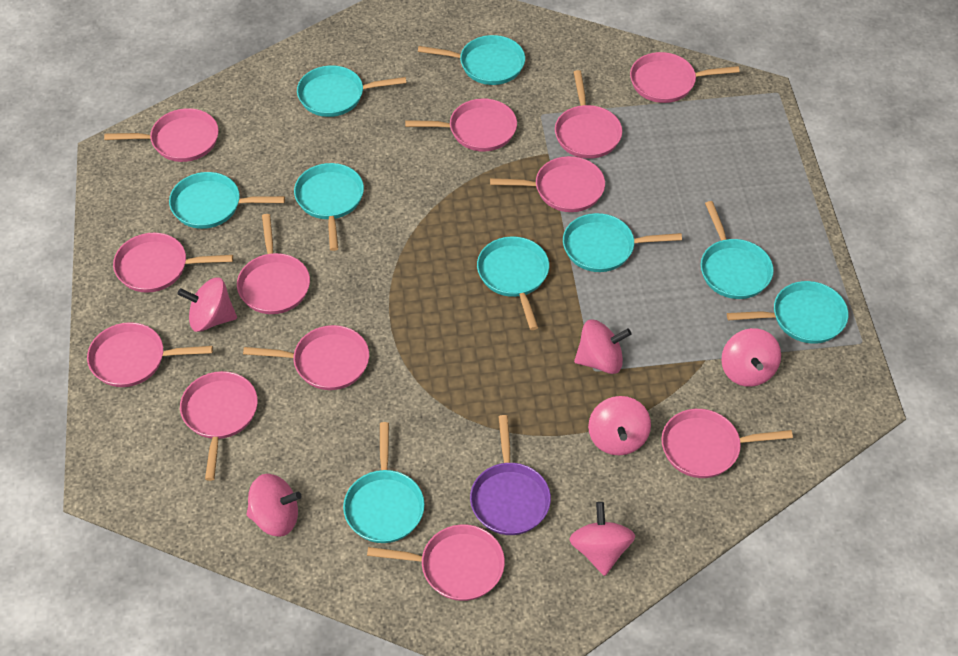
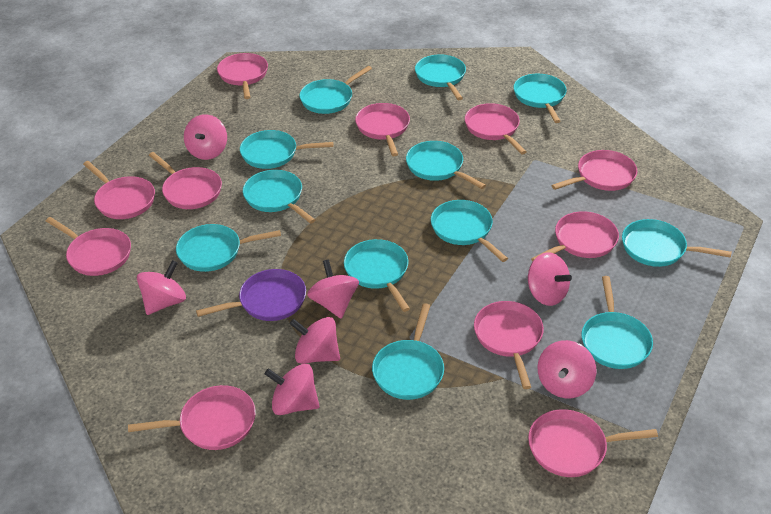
pink pan: 12 -> 11
pink spinning top: 6 -> 7
turquoise pan: 9 -> 12

